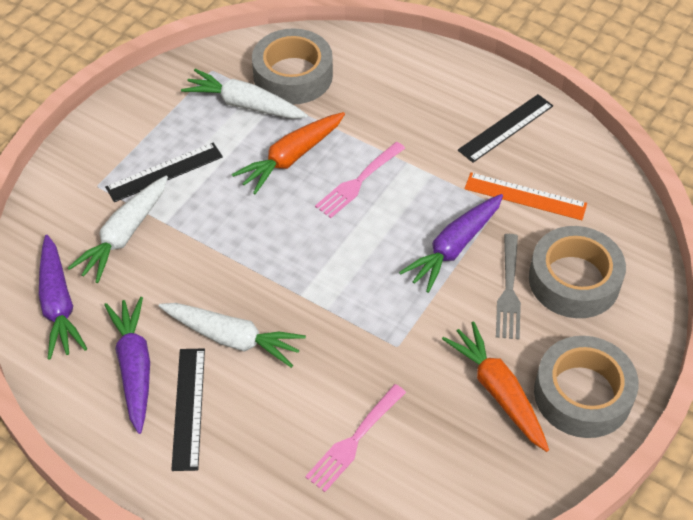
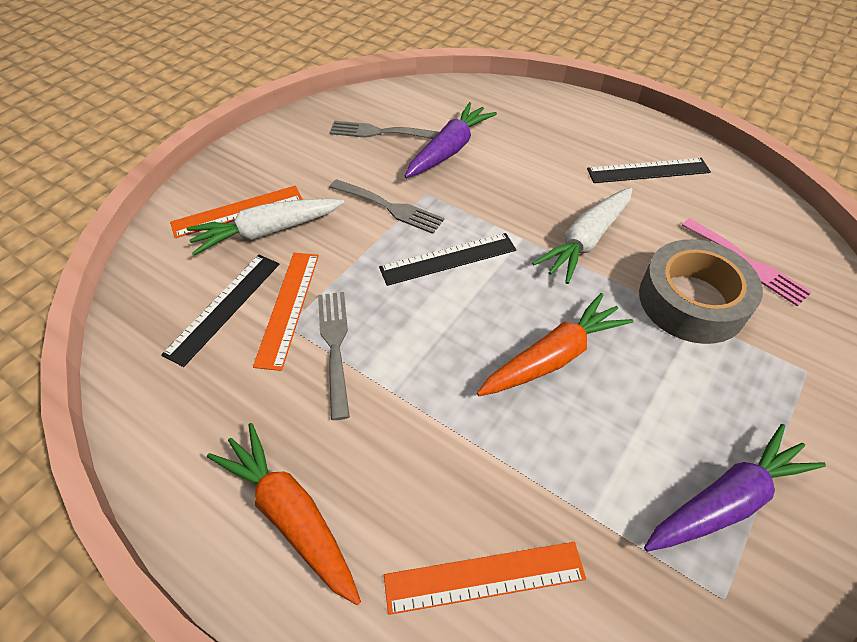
grey fork: 1 -> 3
grey tape: 3 -> 1
orange ruler: 1 -> 3
pink fork: 2 -> 1
purple carrot: 3 -> 2
white carrot: 3 -> 2

